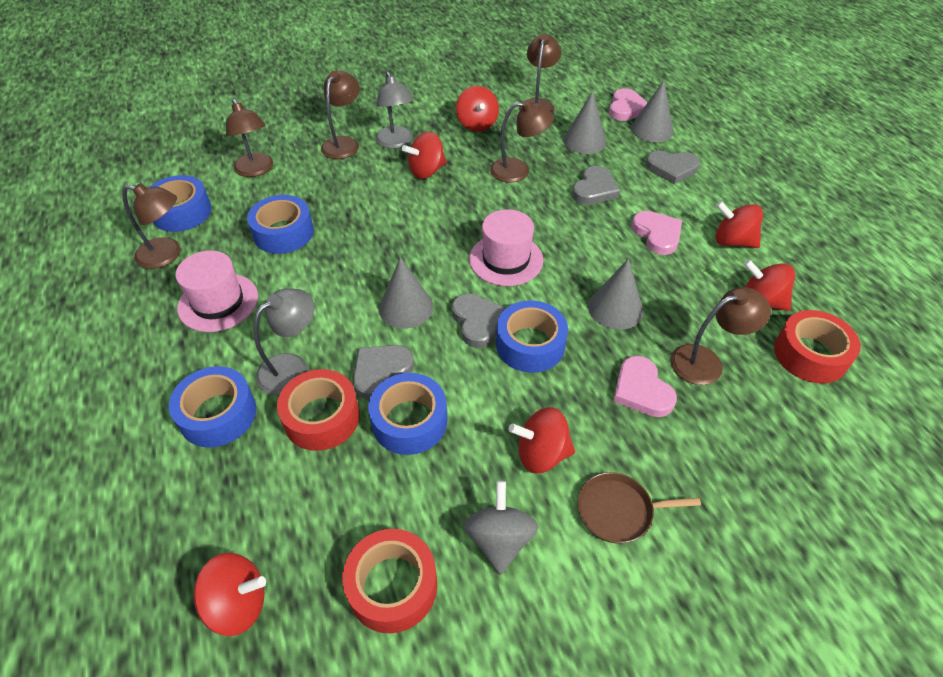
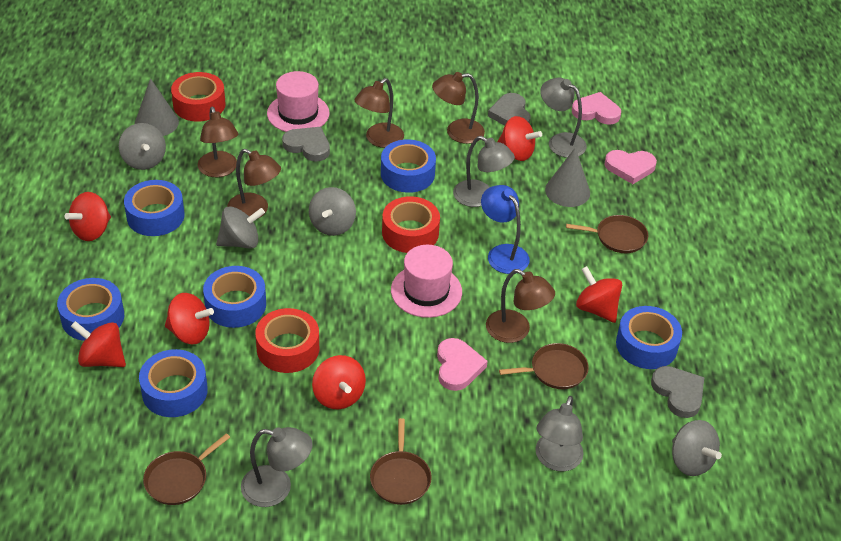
blue lamp: 0 -> 1
blue tape: 5 -> 6
brown lamp: 6 -> 5
brown pan: 1 -> 4
grey cone: 4 -> 2
grey heart: 4 -> 3
grey lamp: 2 -> 4
grey spinning top: 1 -> 4

